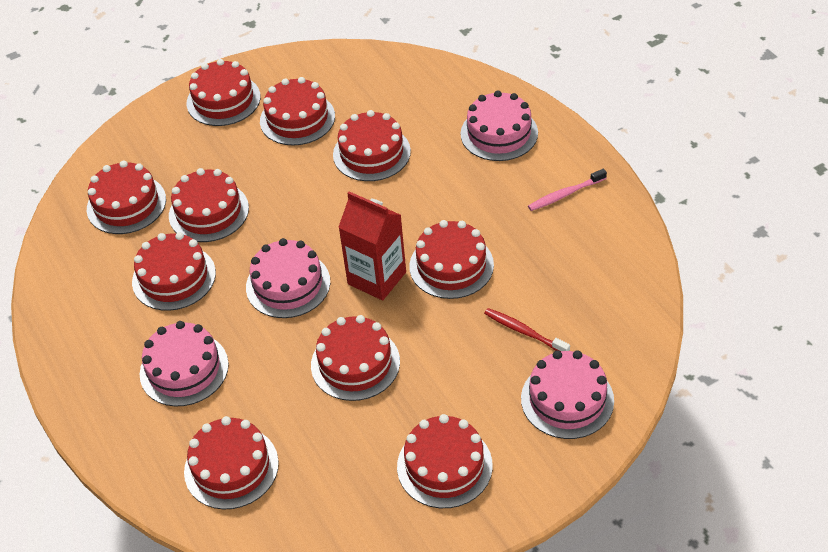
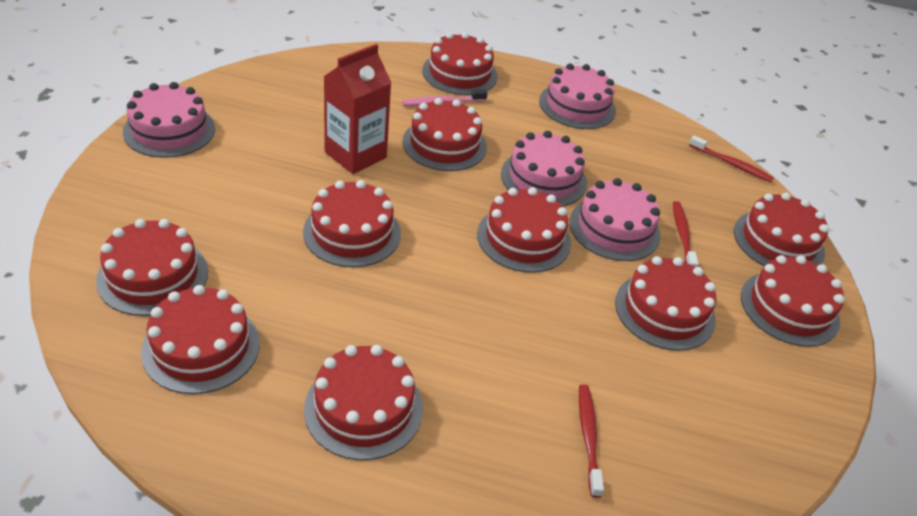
red toothbrush: 1 -> 3

